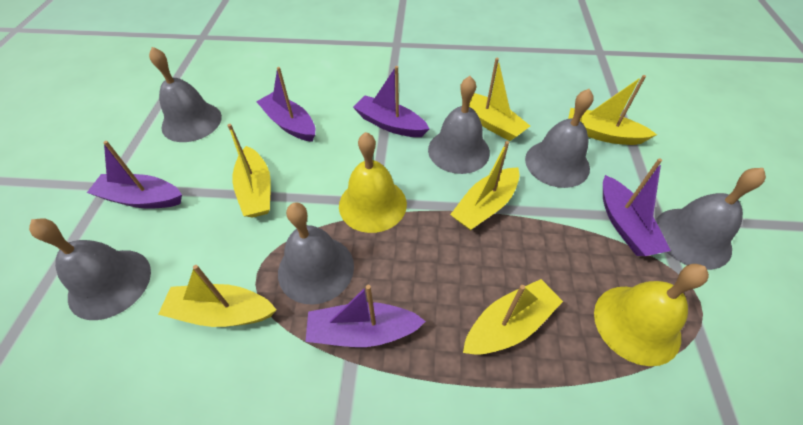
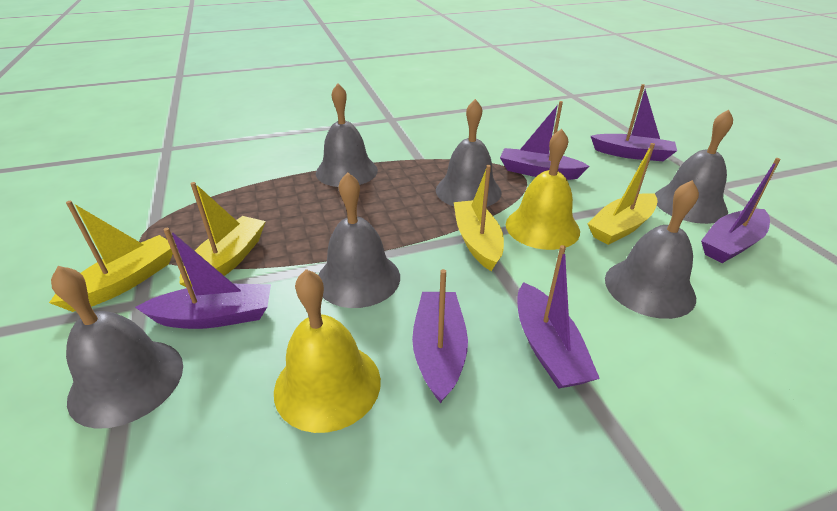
purple boat: 5 -> 6
yellow boat: 6 -> 4

